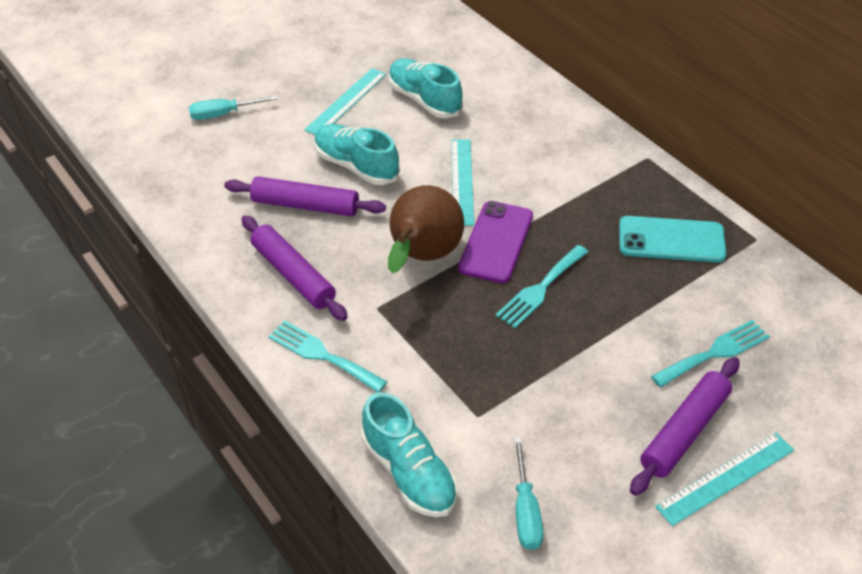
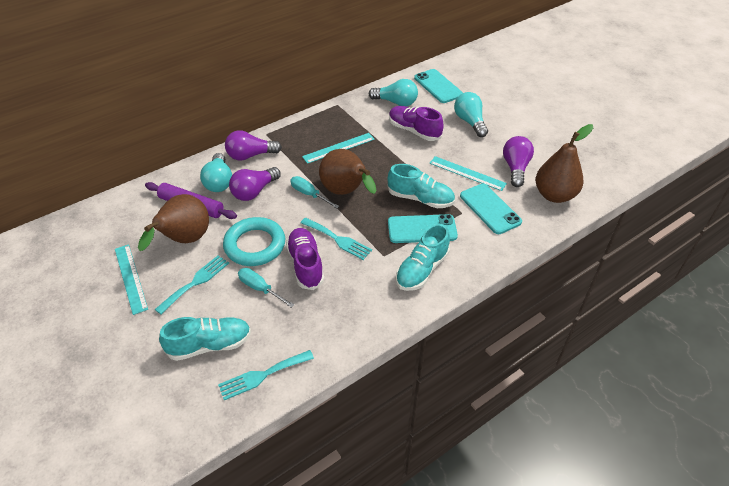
brown pear: 1 -> 3
purple light bulb: 0 -> 3
purple phone: 1 -> 0
purple rolling pin: 3 -> 1
purple shoe: 0 -> 2
turquoise light bulb: 0 -> 3
turquoise phone: 1 -> 3
turquoise ring: 0 -> 1

